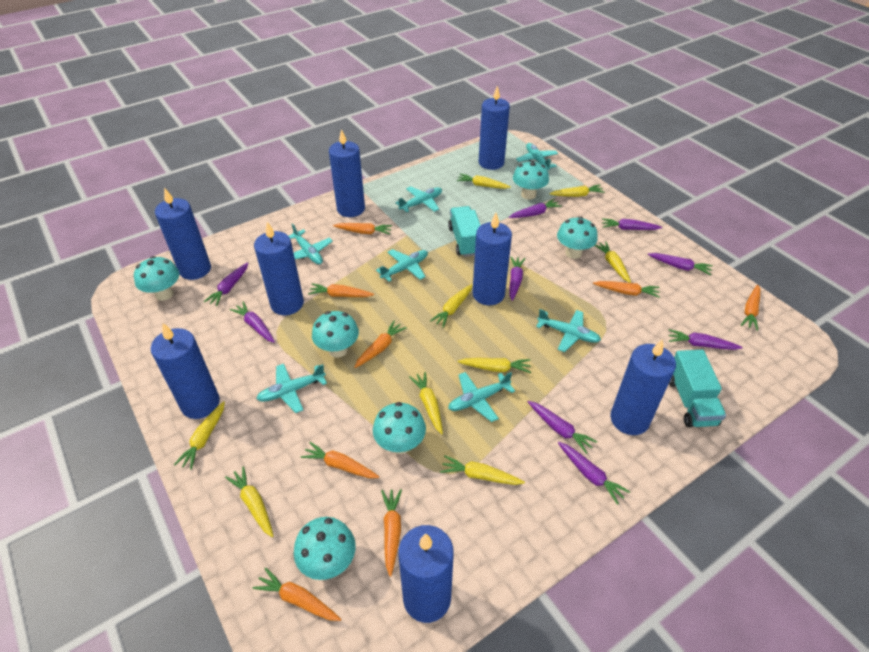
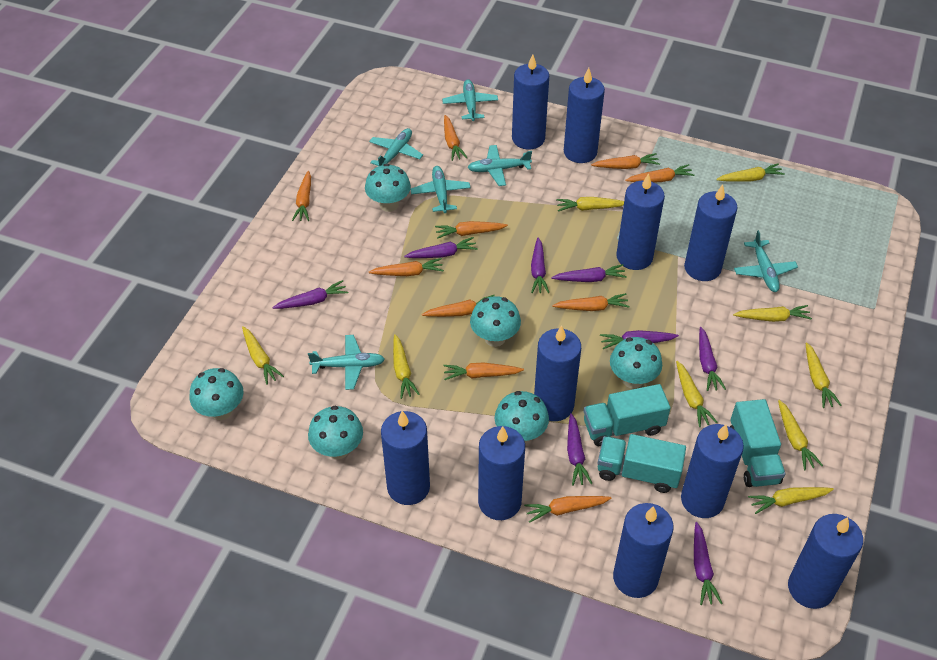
blue candle: 8 -> 10
orange carrot: 8 -> 10
purple carrot: 9 -> 8
turquoise plane: 7 -> 6
turquoise truck: 2 -> 3

